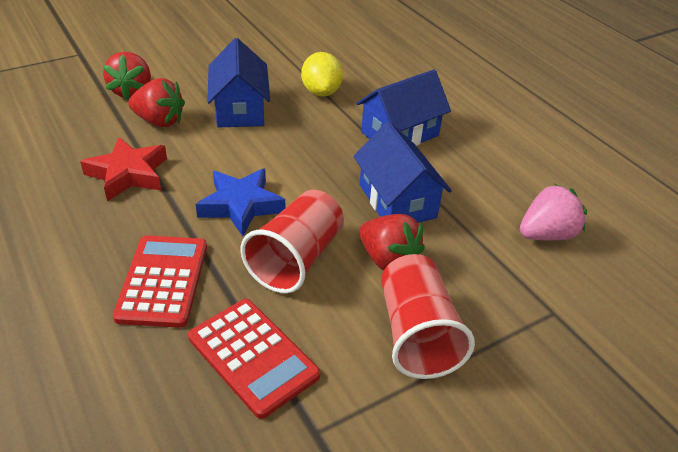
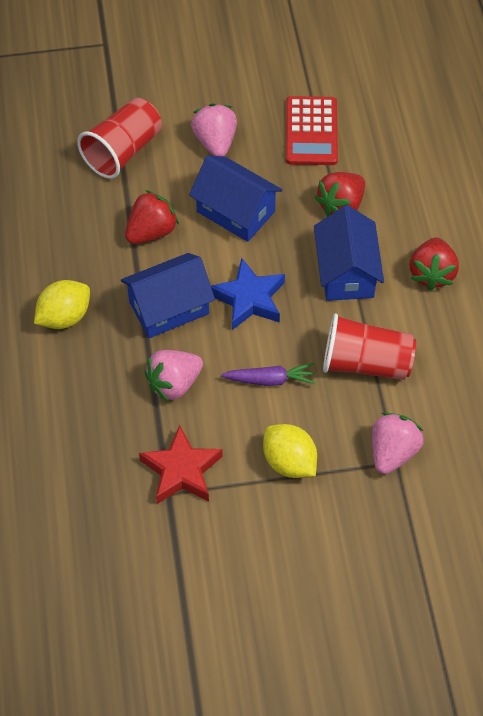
pink strawberry: 1 -> 3
purple carrot: 0 -> 1
red calculator: 2 -> 1
yellow lemon: 1 -> 2

